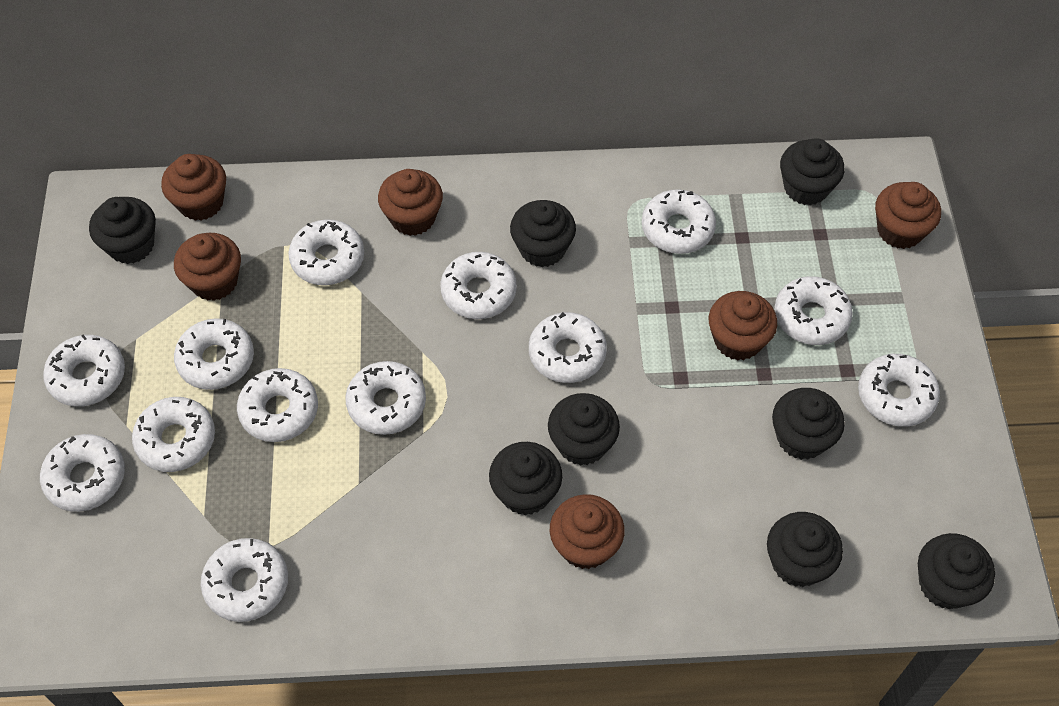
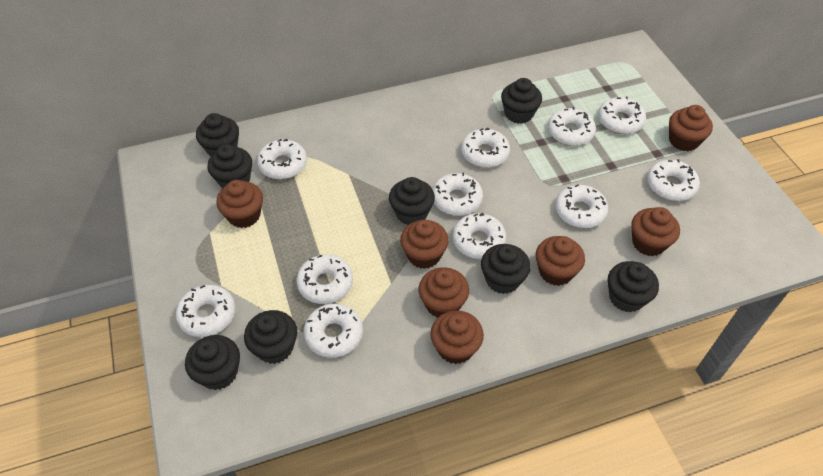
brown cupcake: 6 -> 7
white donut: 13 -> 11

